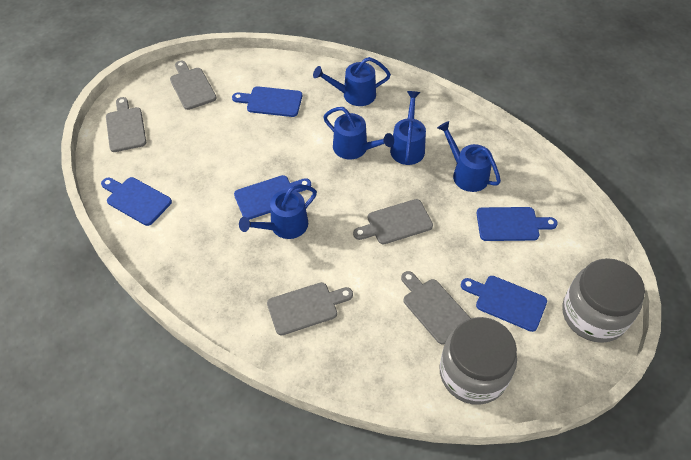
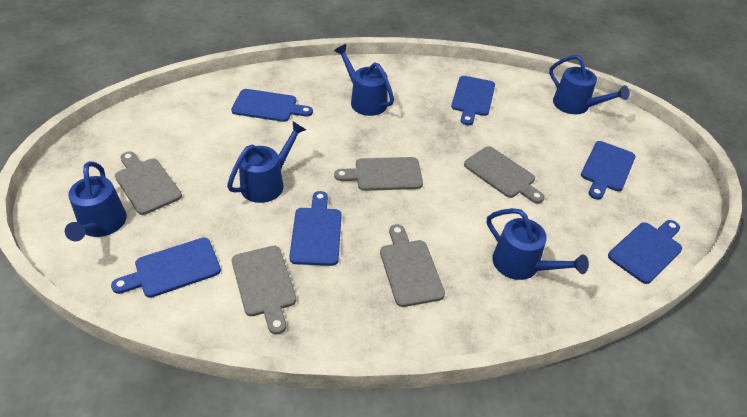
blue cutting board: 5 -> 6
grey jar: 2 -> 0

